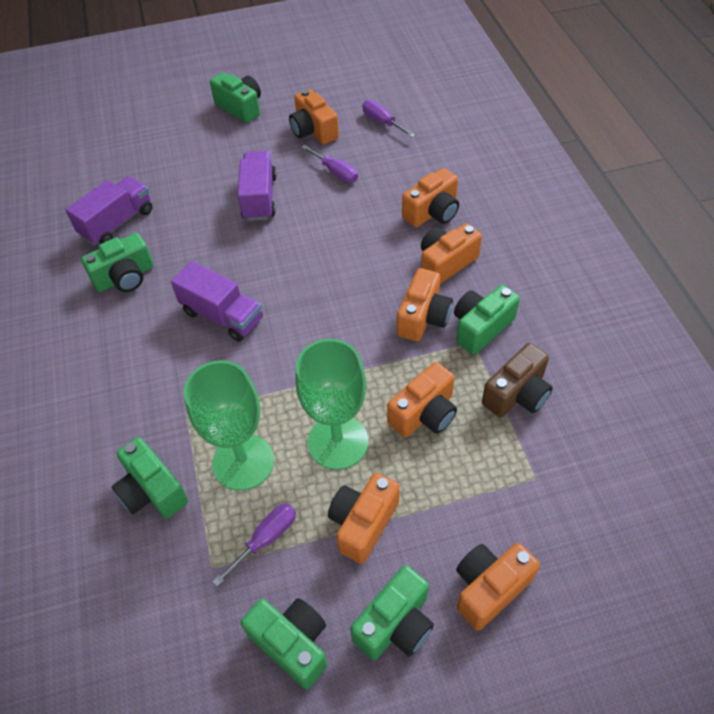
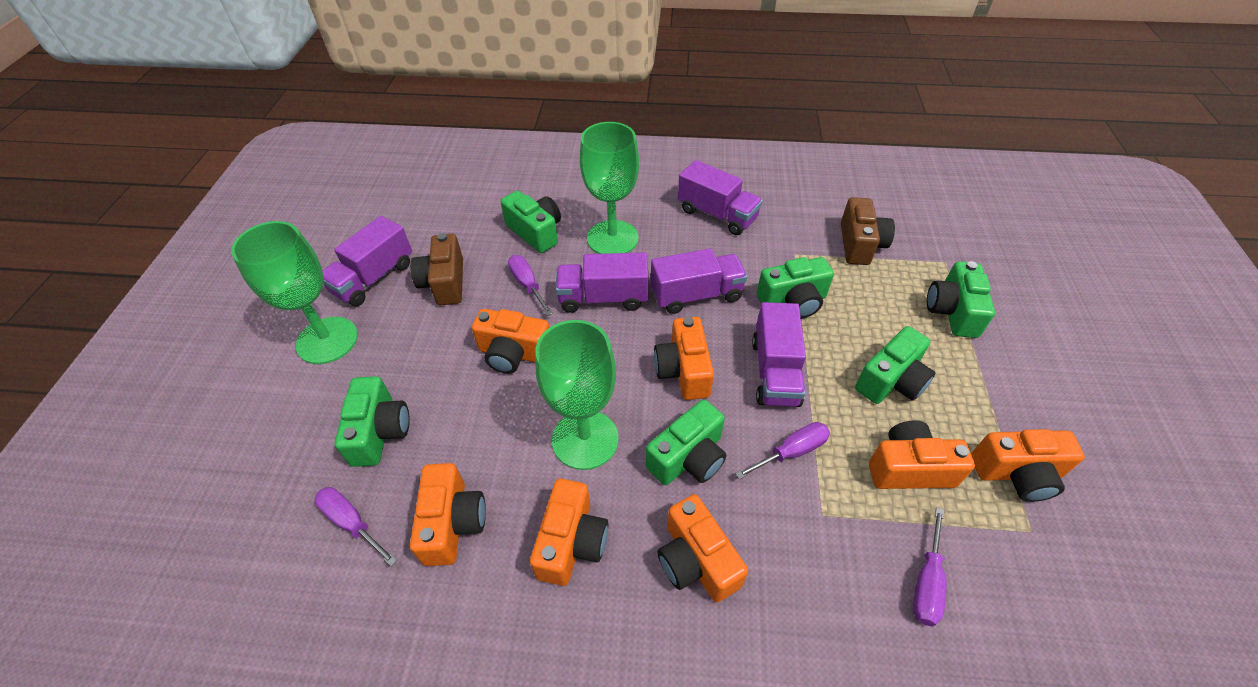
brown camera: 1 -> 2
green goblet: 2 -> 3
purple screwdriver: 3 -> 4
purple truck: 3 -> 5

